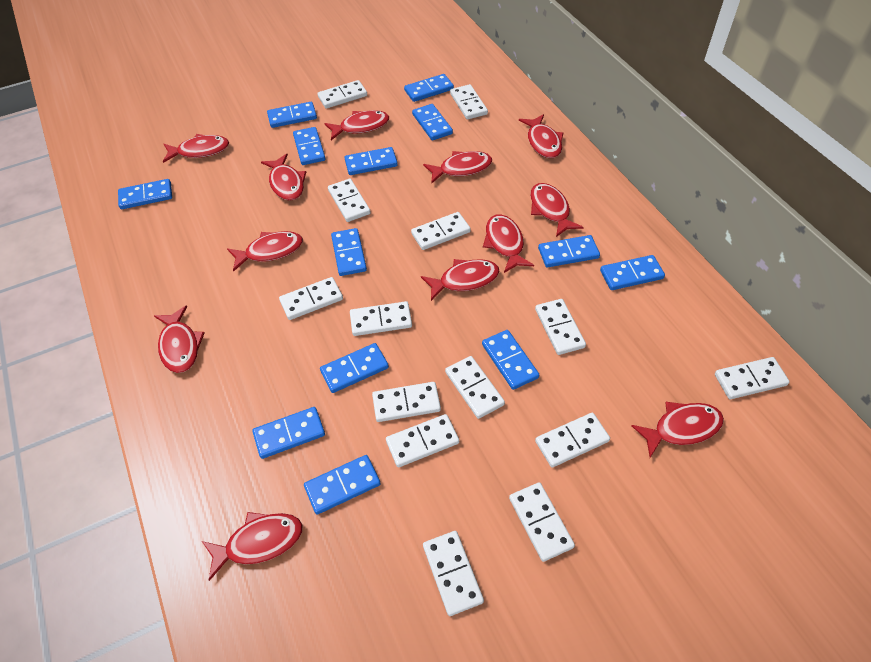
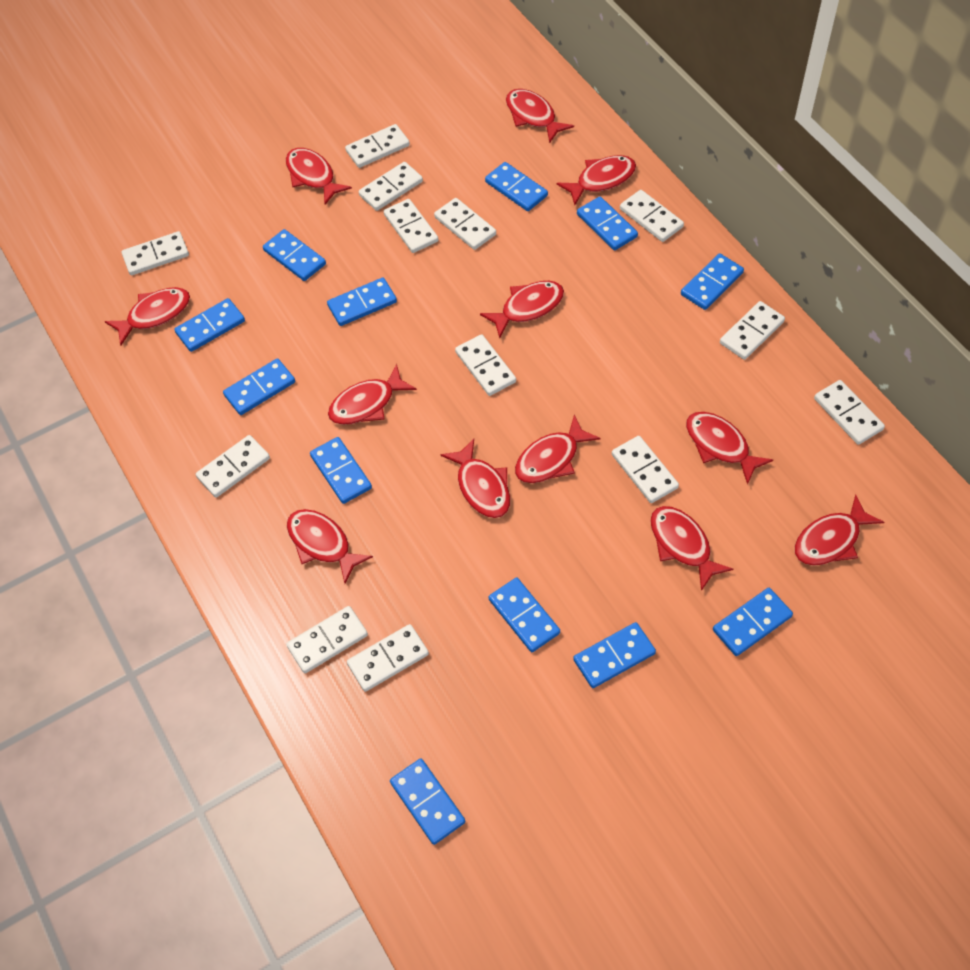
blue domino: 13 -> 12
white domino: 14 -> 13

